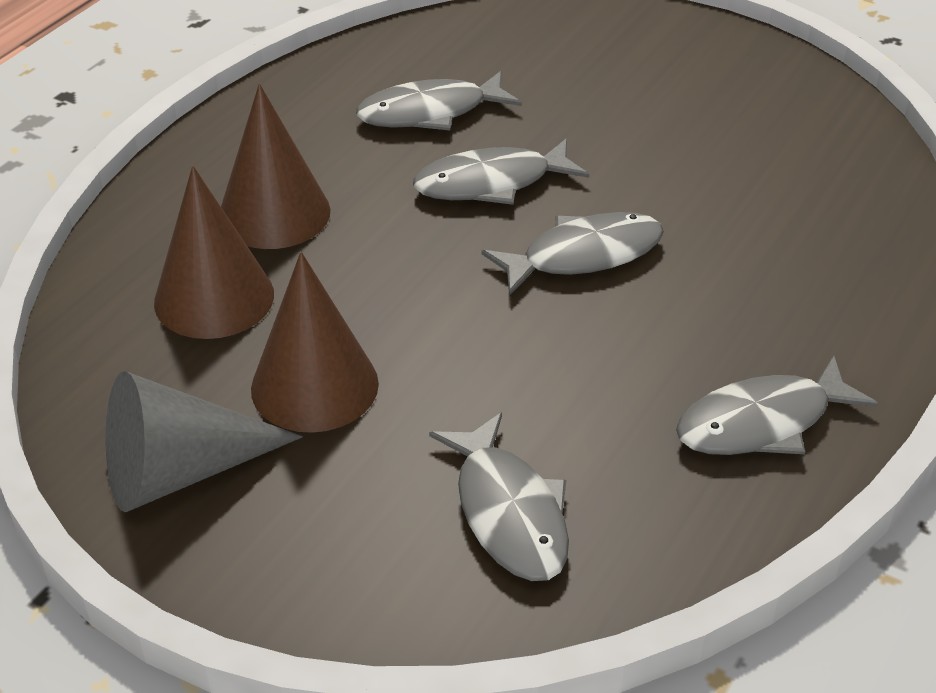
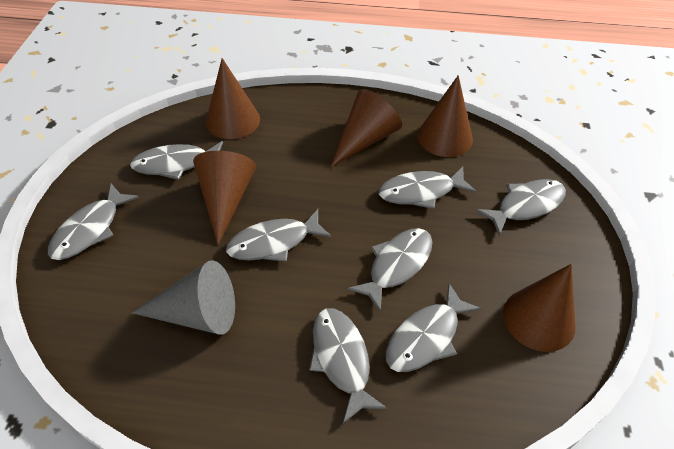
brown cone: 3 -> 5
grey fish: 5 -> 8

